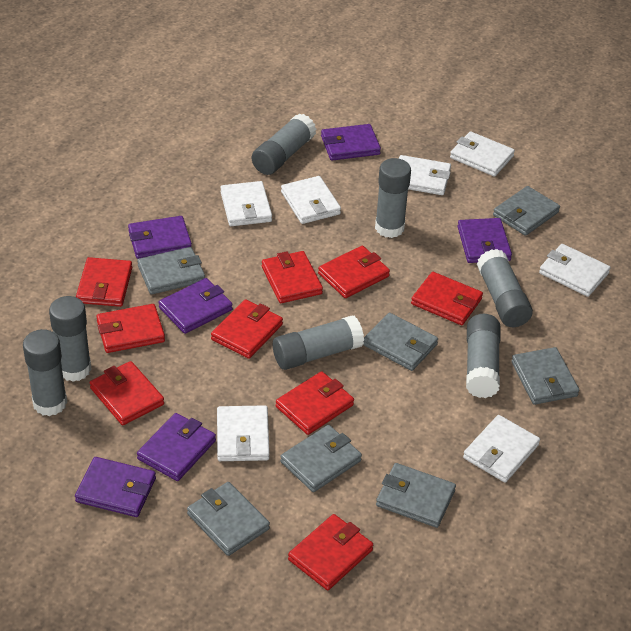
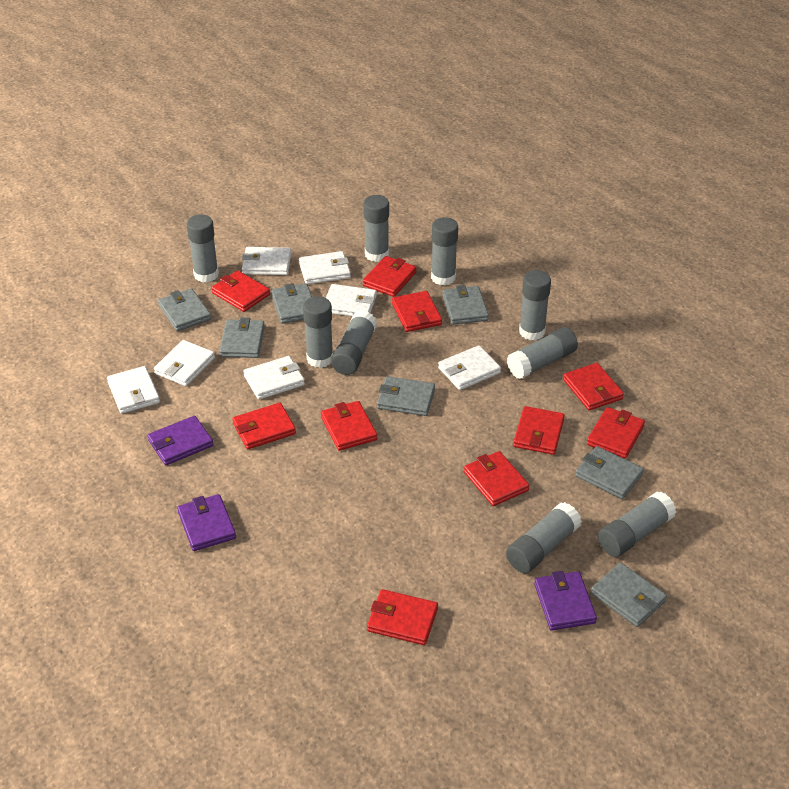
grey glue stick: 7 -> 9
purple wallet: 6 -> 3
red wallet: 9 -> 10

